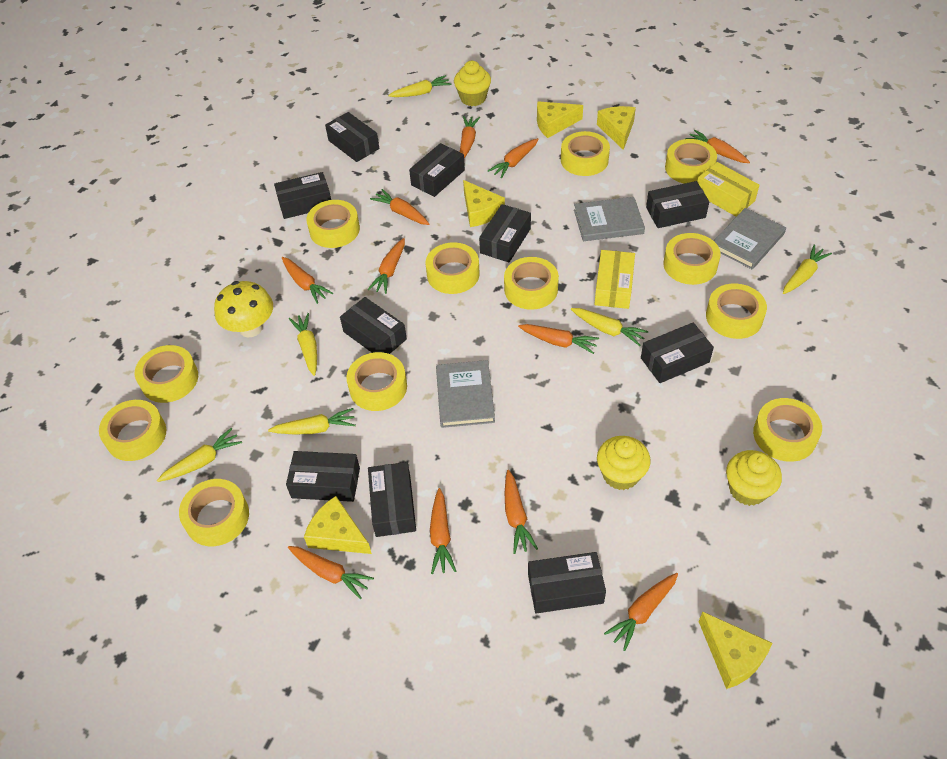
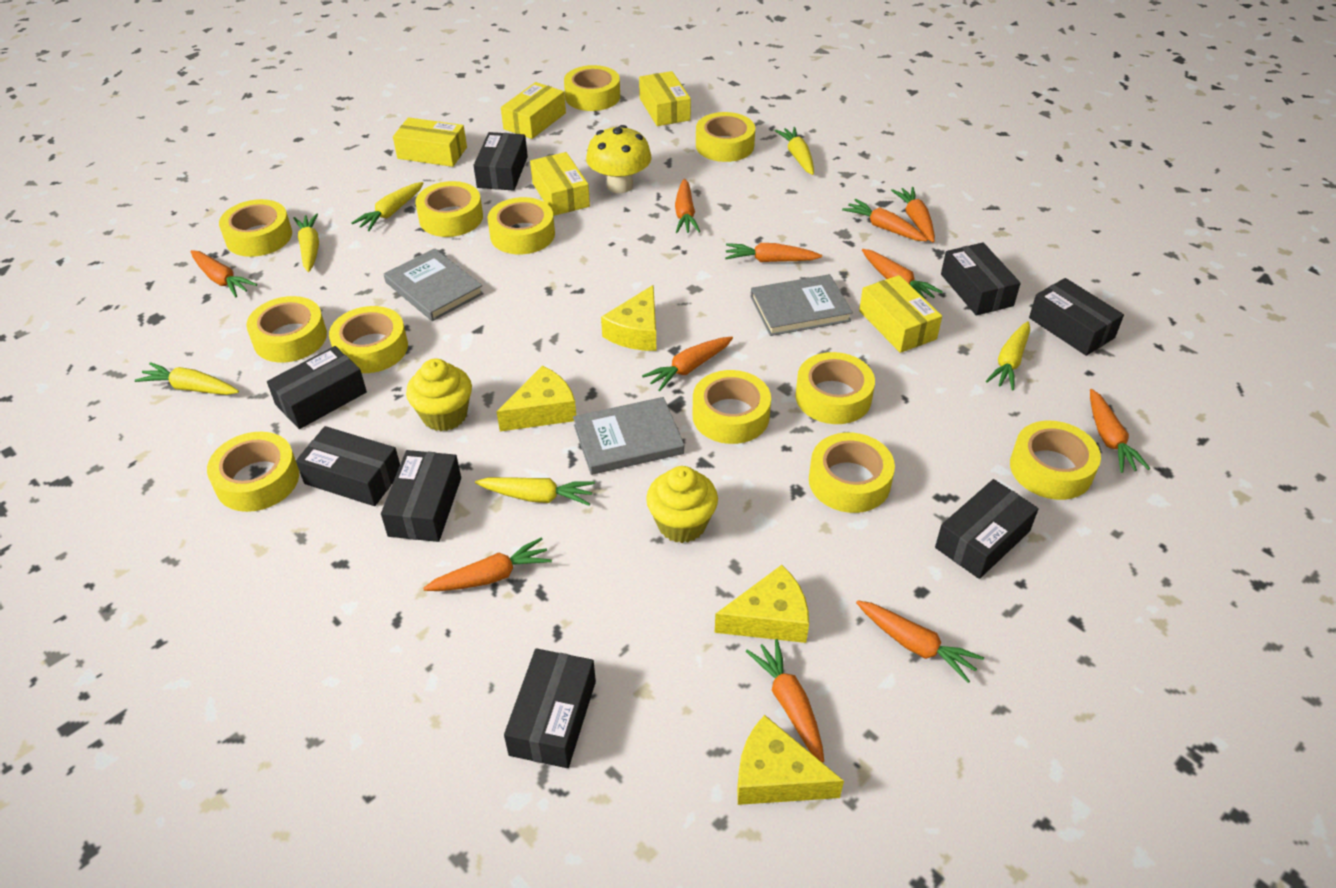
black box: 10 -> 8
yellow box: 2 -> 5
yellow cheese: 5 -> 4
yellow cupcake: 3 -> 2

